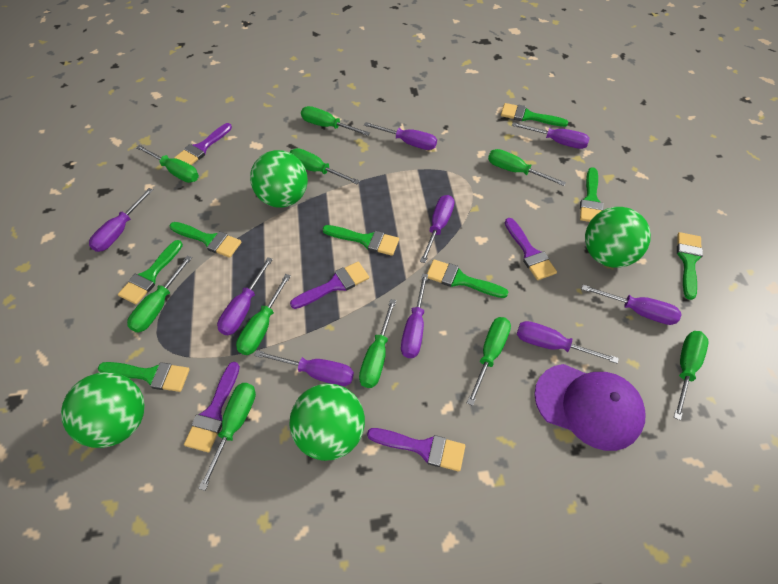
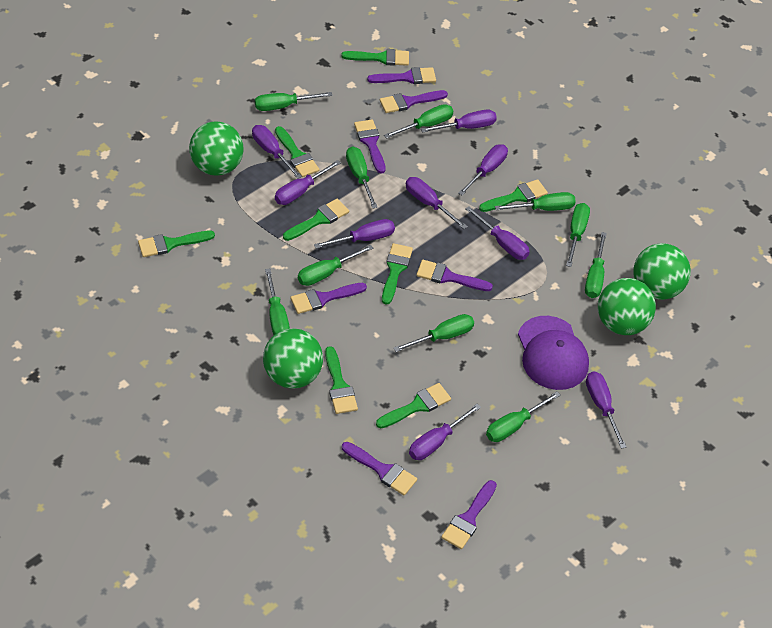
purple brush: 5 -> 7

